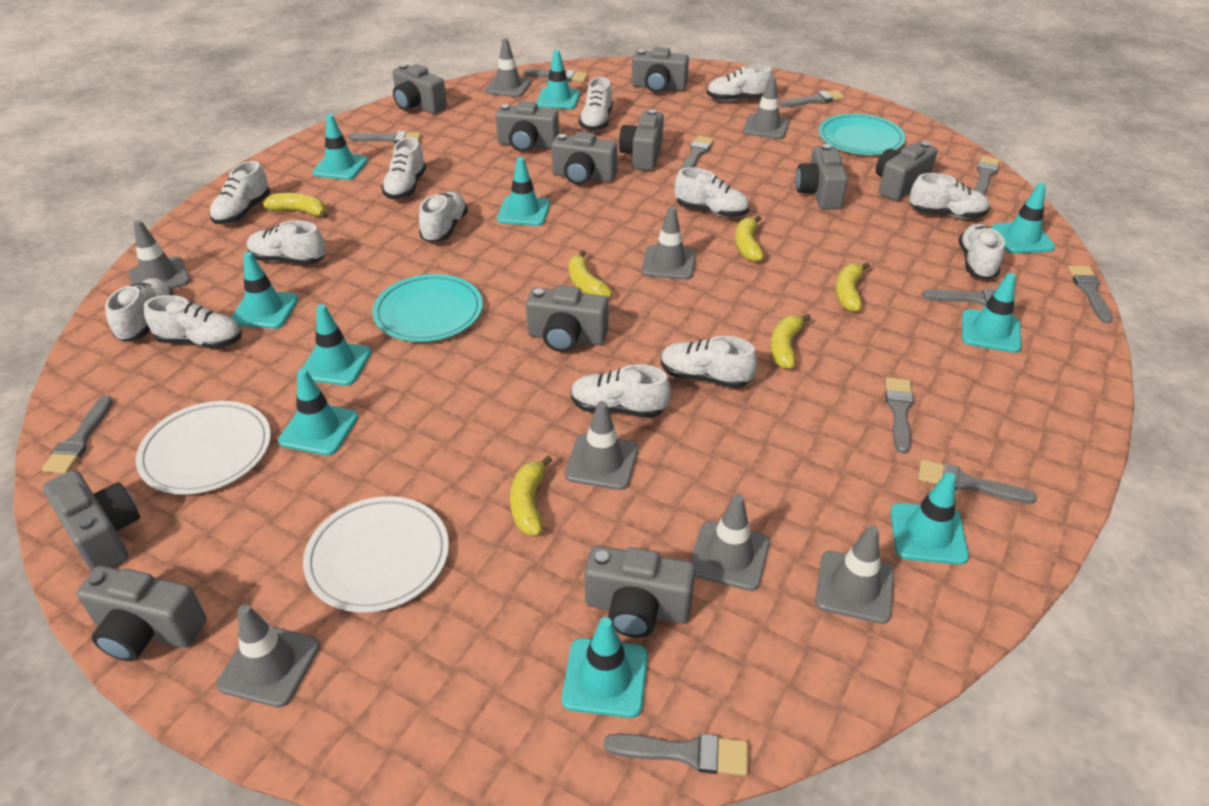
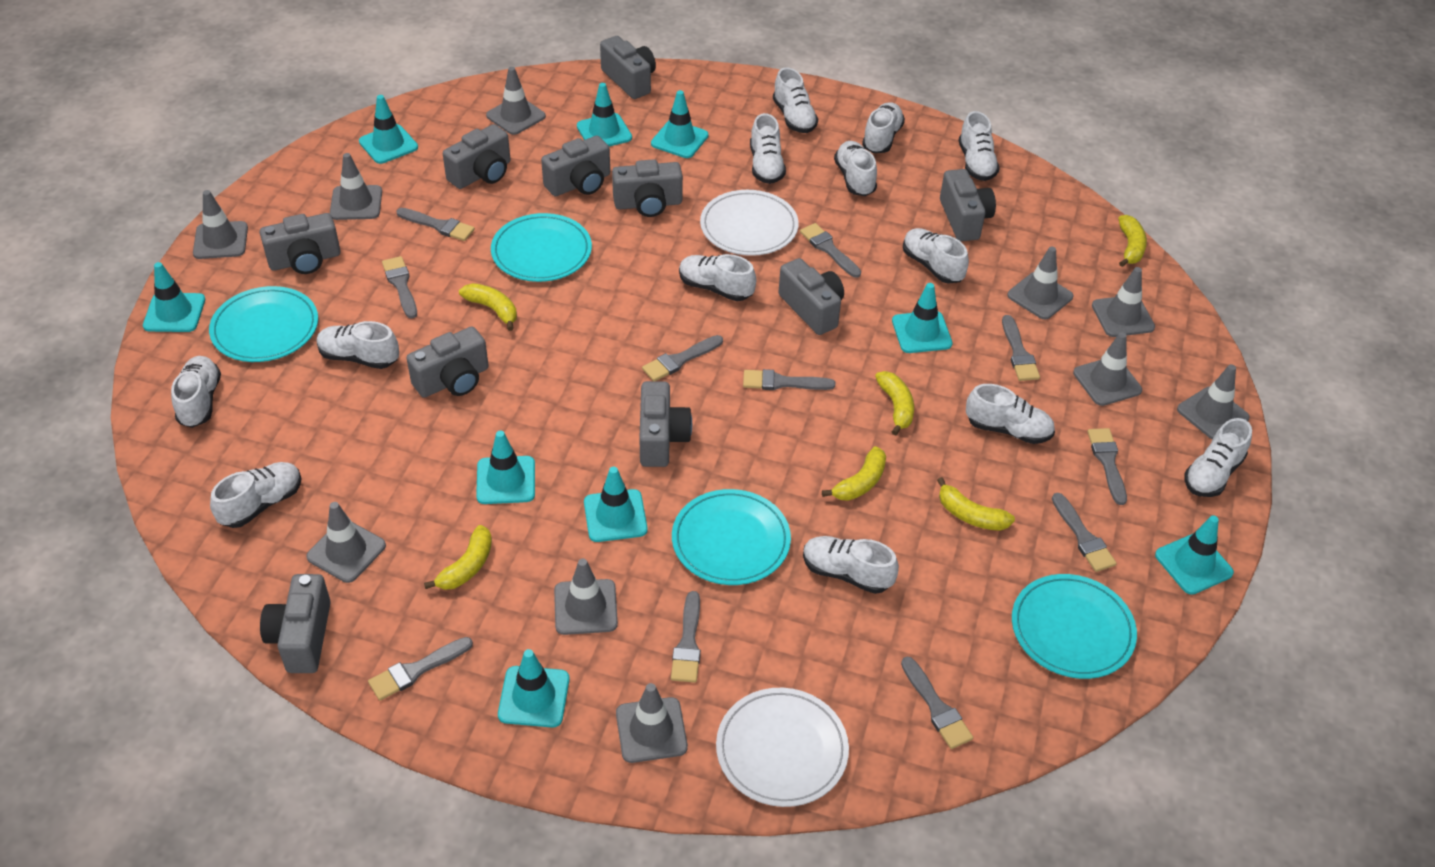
grey camera: 11 -> 10
grey traffic cone: 8 -> 10
turquoise plate: 2 -> 4
turquoise traffic cone: 10 -> 9

